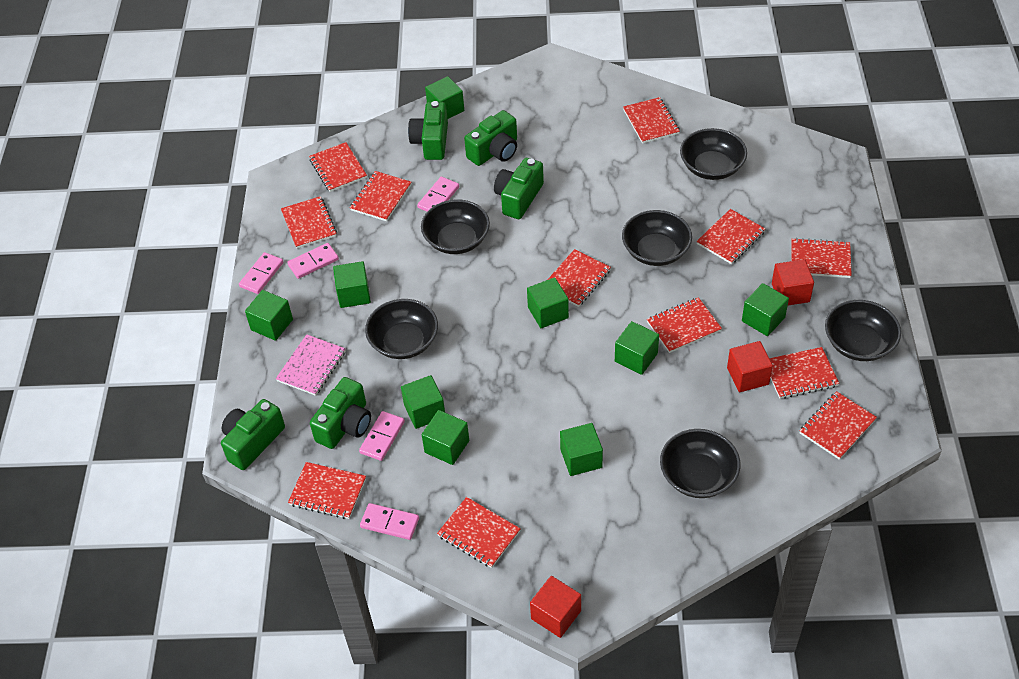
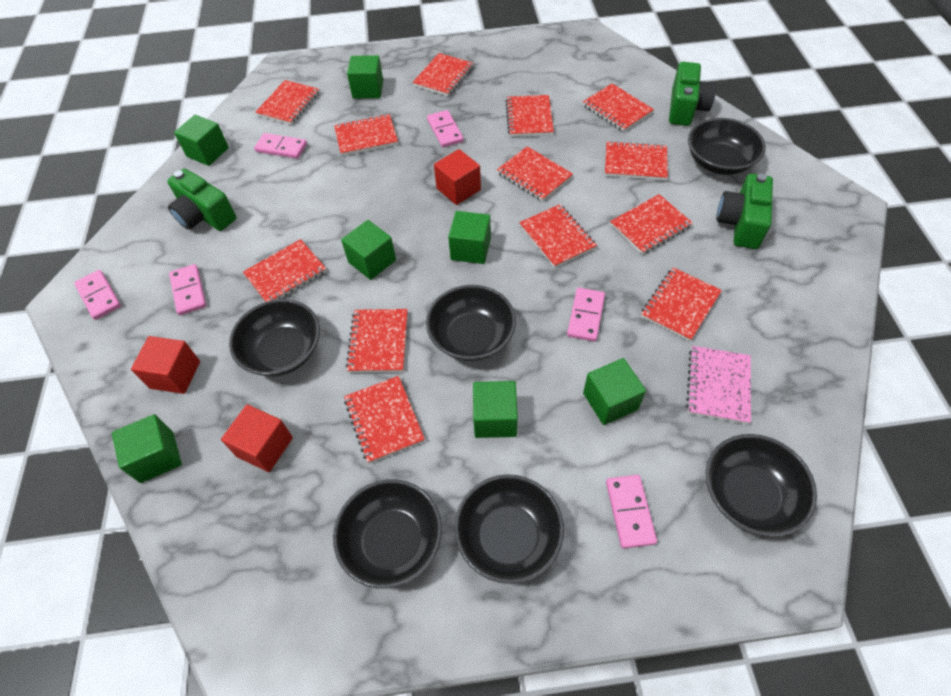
green camera: 5 -> 3
green cube: 9 -> 7
pink domino: 5 -> 6
red notebook: 12 -> 13

